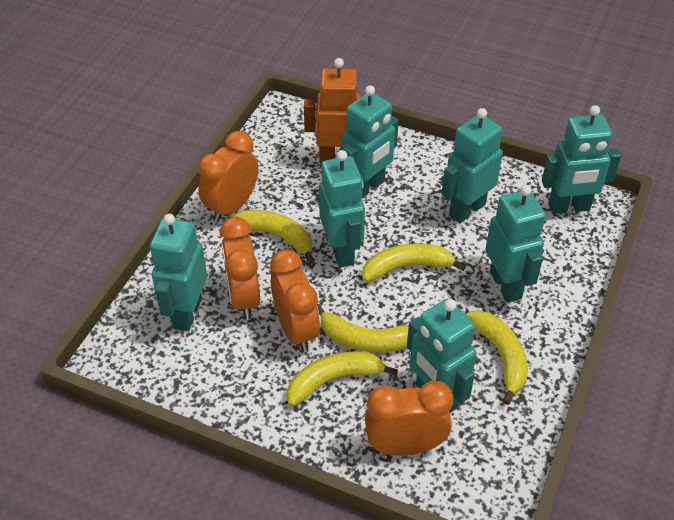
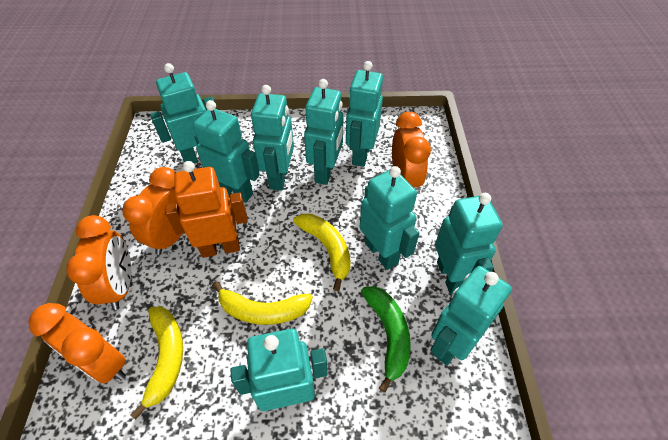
green banana: 0 -> 1
turquoise robot: 7 -> 9
yellow banana: 5 -> 3

